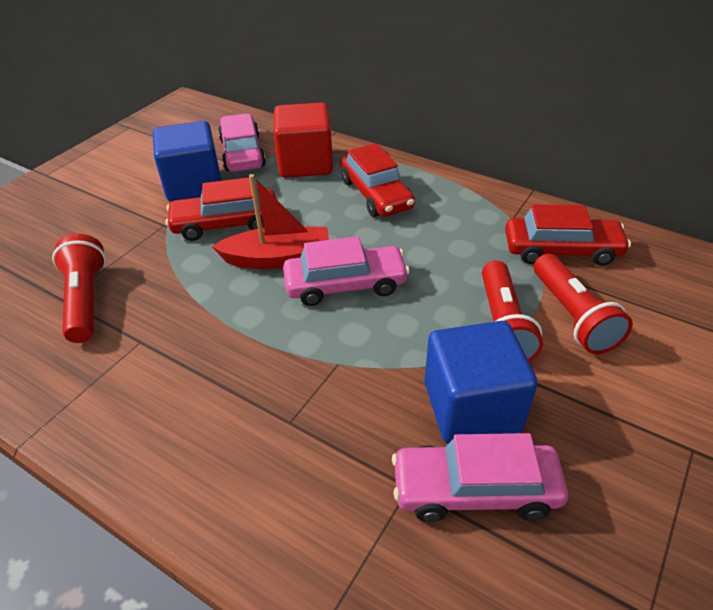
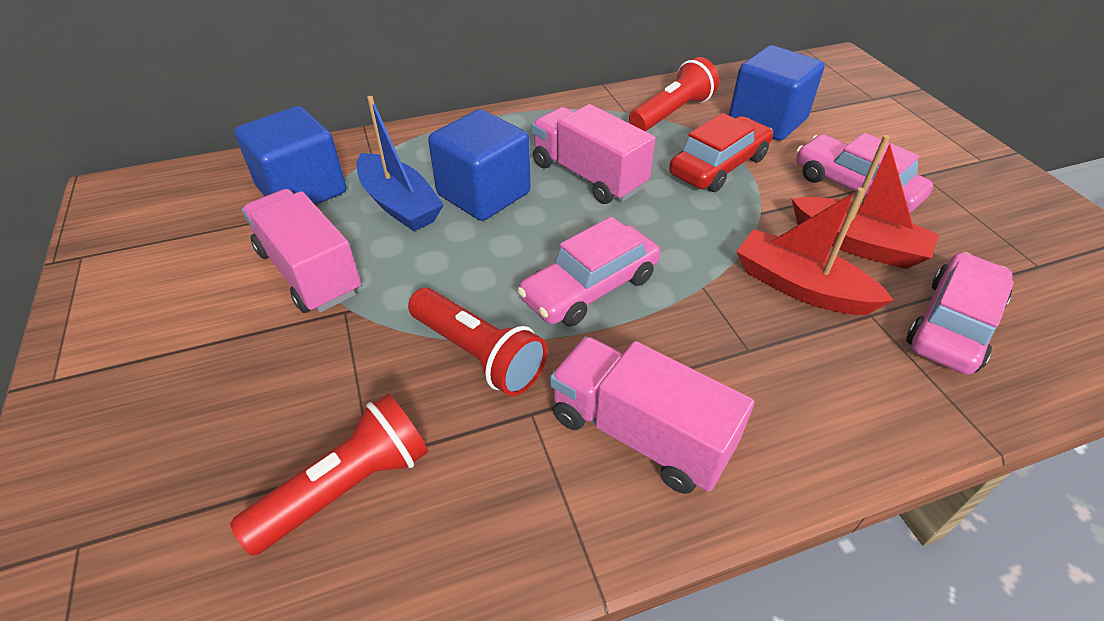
blue boat: 0 -> 1
blue cube: 2 -> 3
pink truck: 0 -> 3
red boat: 1 -> 2
red car: 3 -> 1
red cube: 1 -> 0

